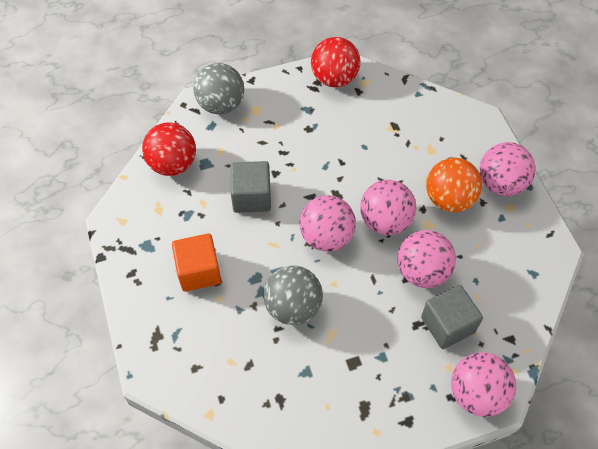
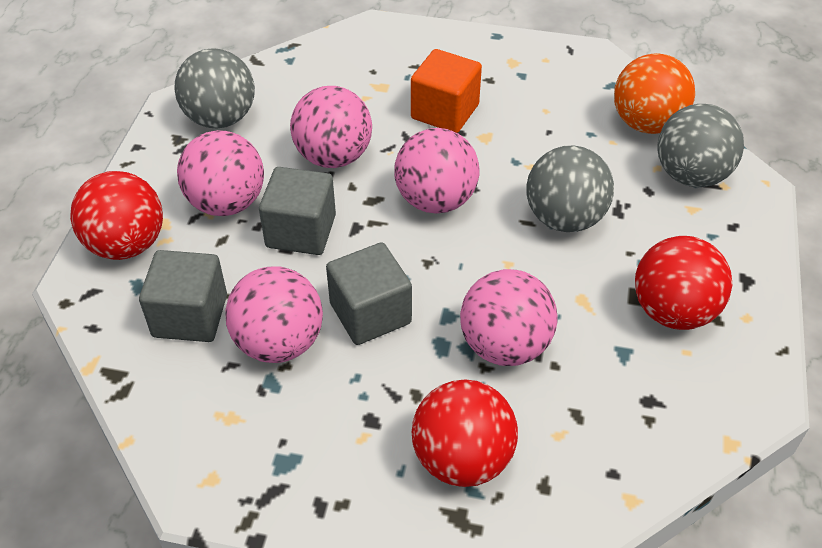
grey ball: 2 -> 3
grey cube: 2 -> 3
red ball: 2 -> 3

